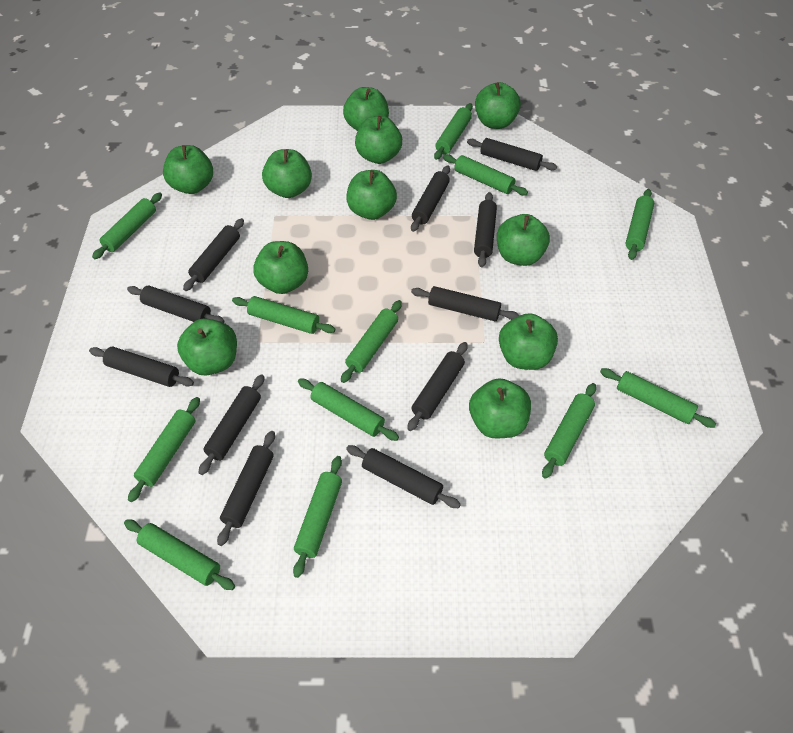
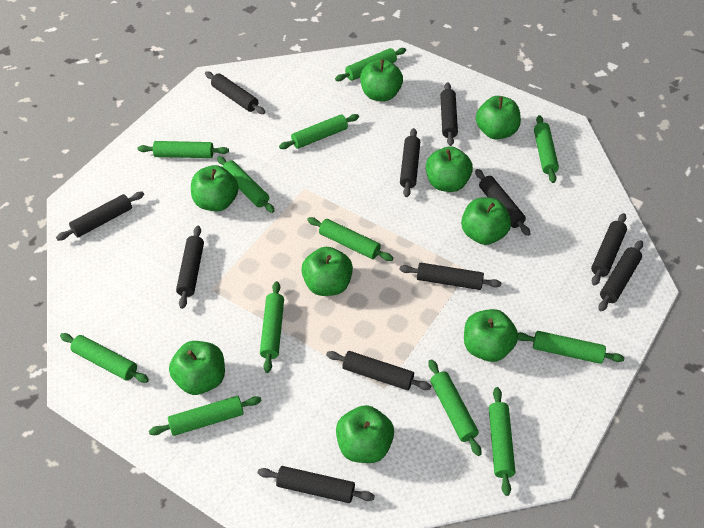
green apple: 11 -> 9

